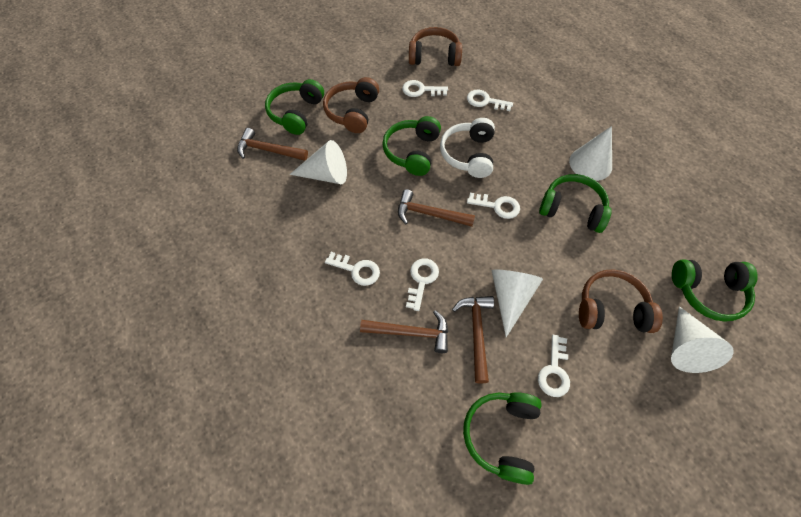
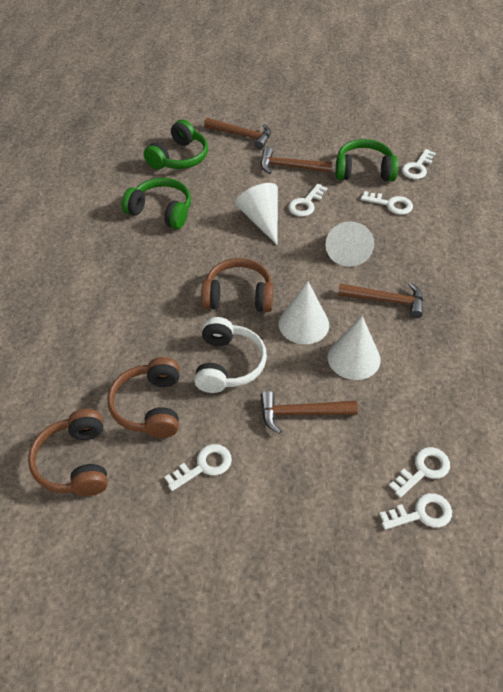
green headphones: 5 -> 3

